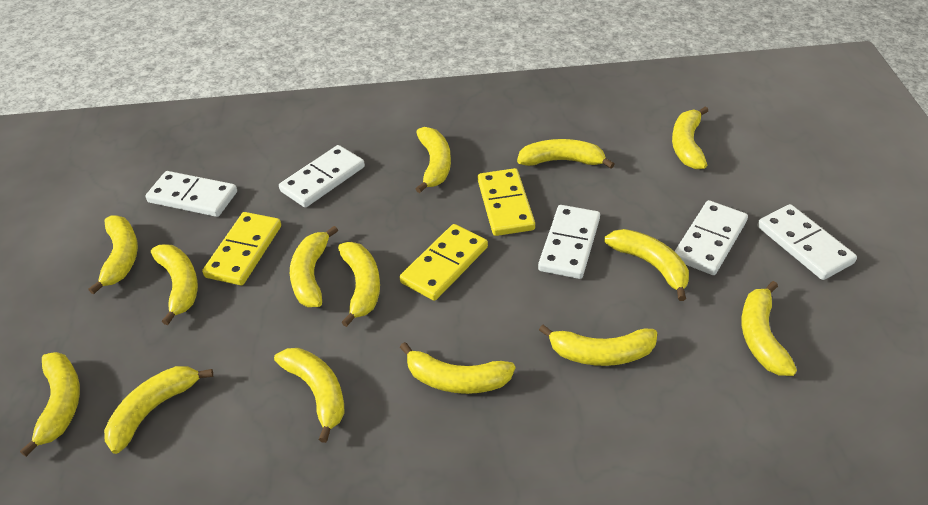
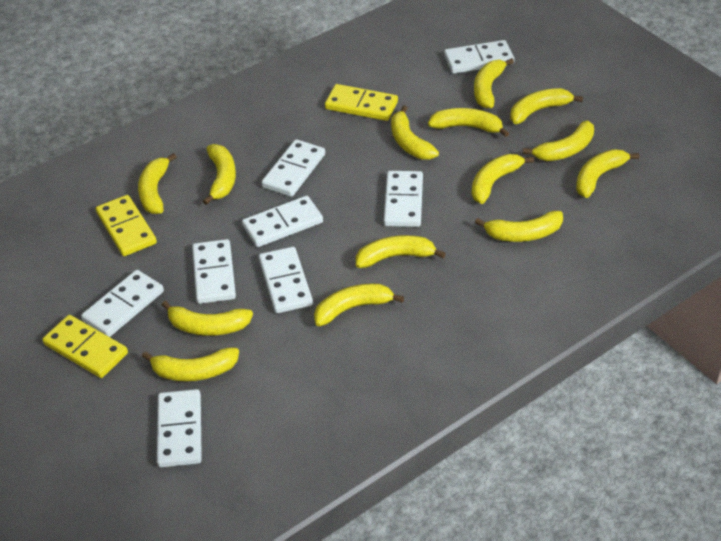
white domino: 5 -> 8

